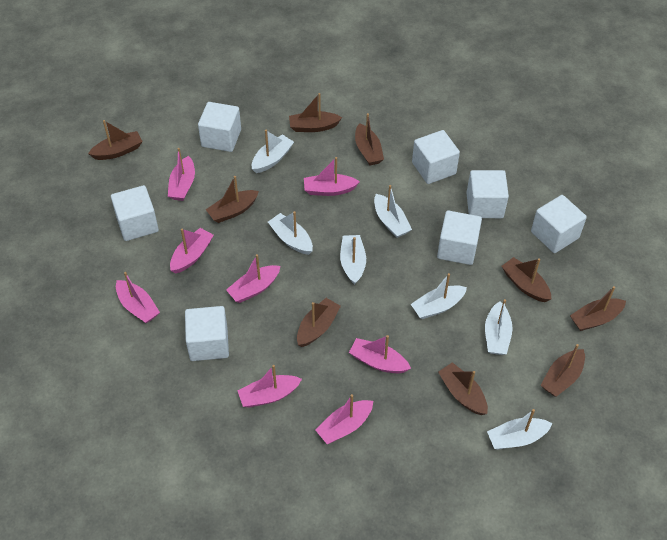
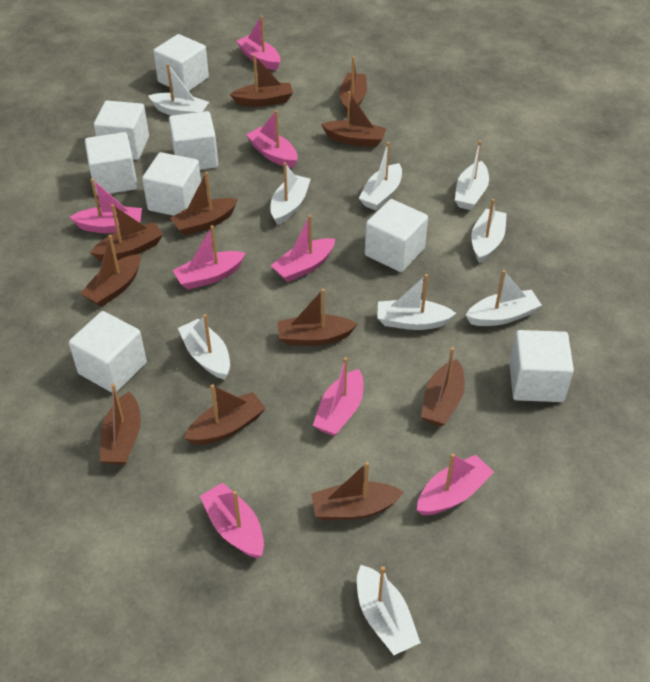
brown boat: 9 -> 11
white boat: 7 -> 9
white cube: 7 -> 8

